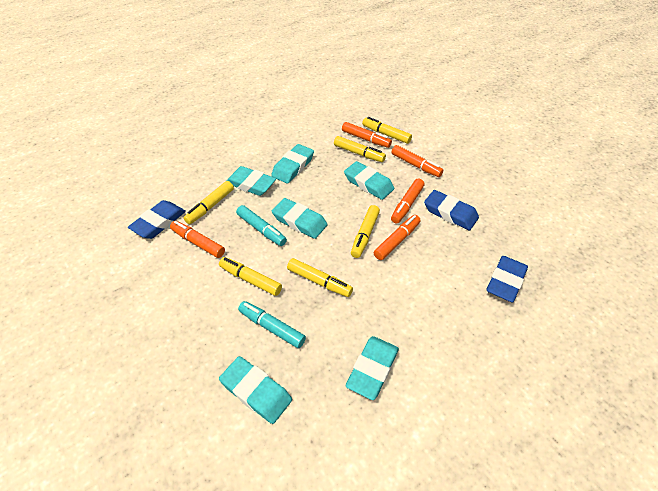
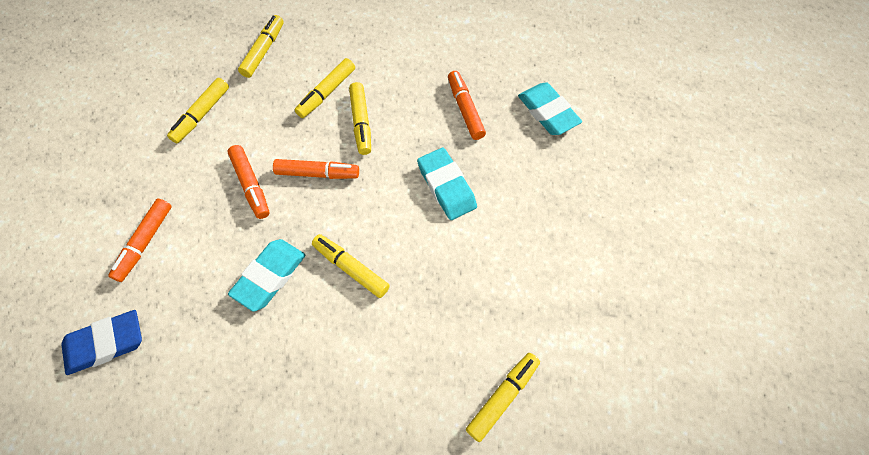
blue eraser: 3 -> 1
orange marker: 5 -> 4
turquoise eraser: 6 -> 3
turquoise marker: 2 -> 0

